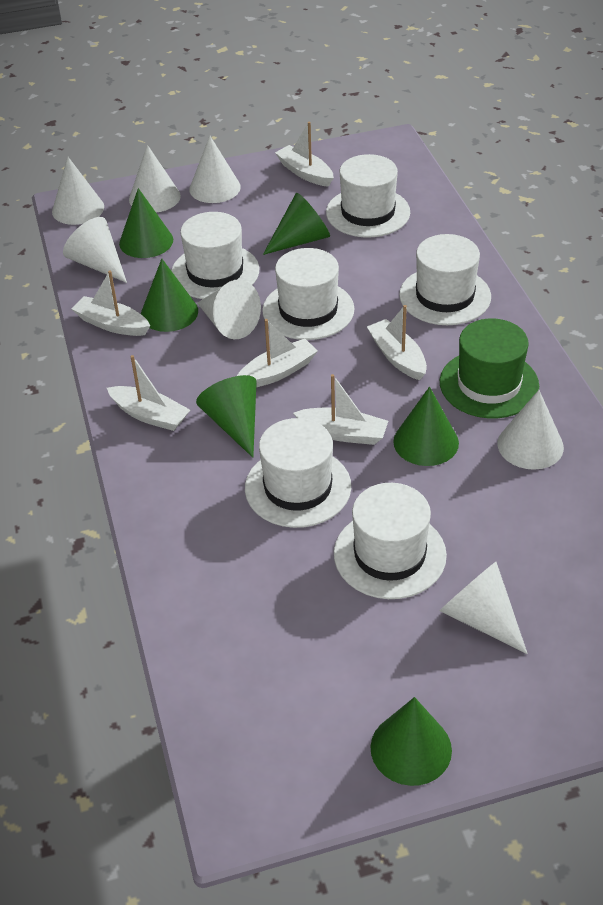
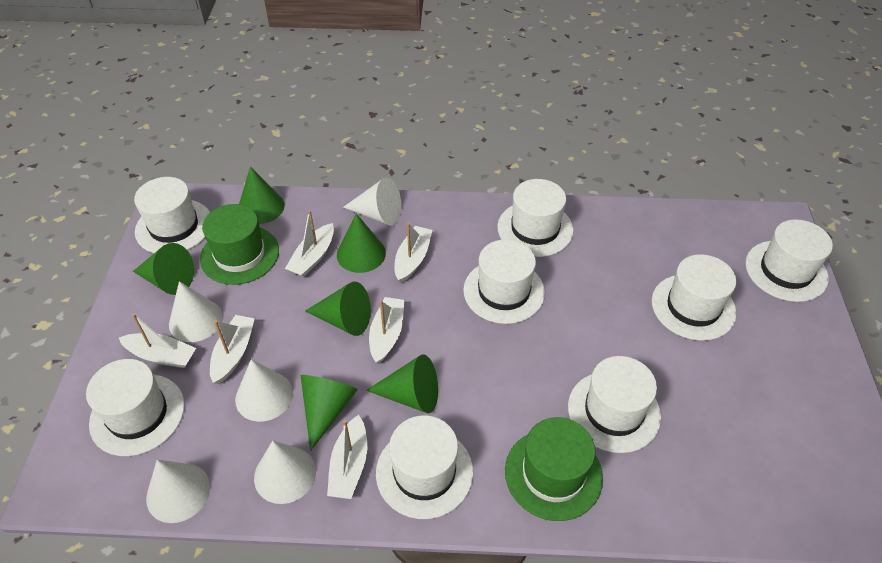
green hat: 1 -> 2
white cone: 7 -> 5
white hat: 6 -> 8

